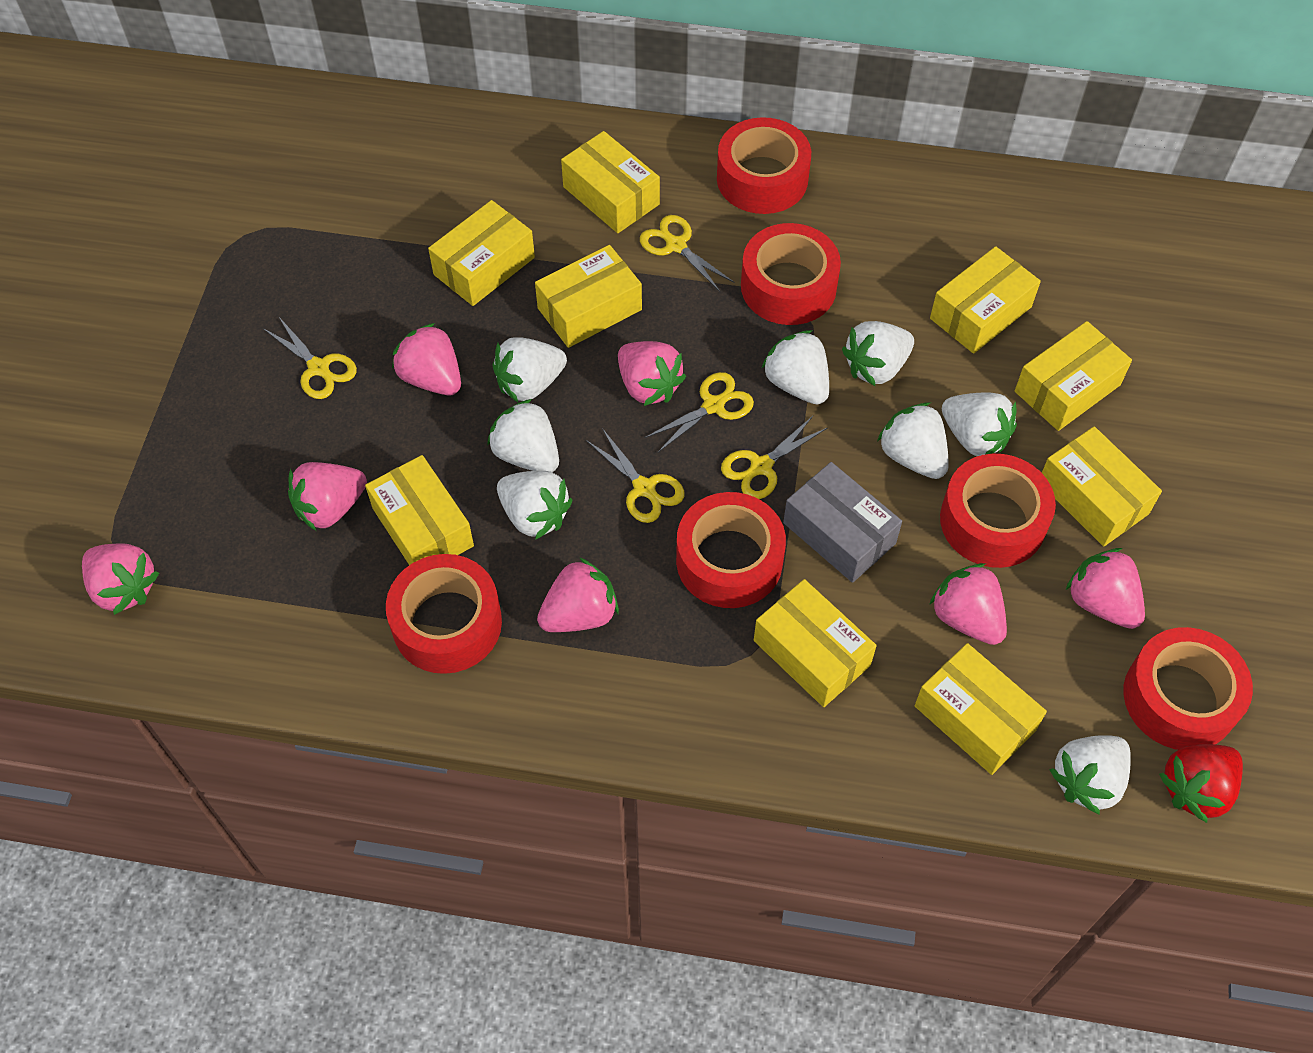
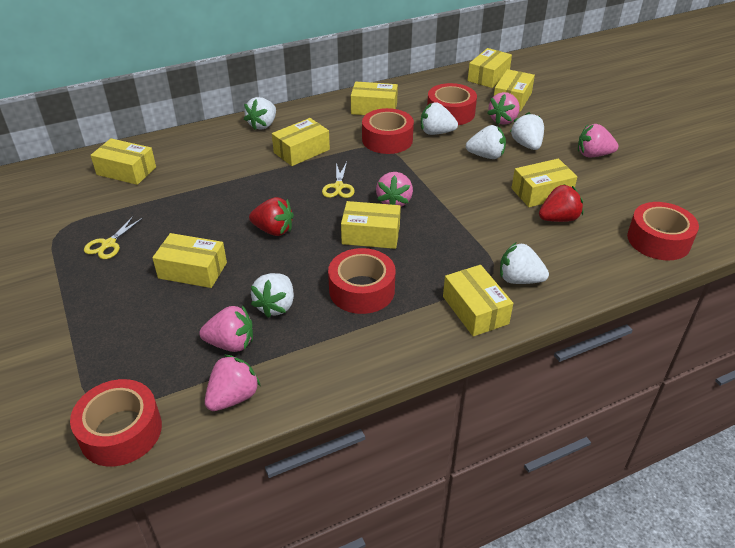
grey box: 1 -> 0
pink strawberry: 7 -> 5
red strawberry: 1 -> 2
red tape: 6 -> 5
white strawberry: 8 -> 6
yellow scissors: 5 -> 2

